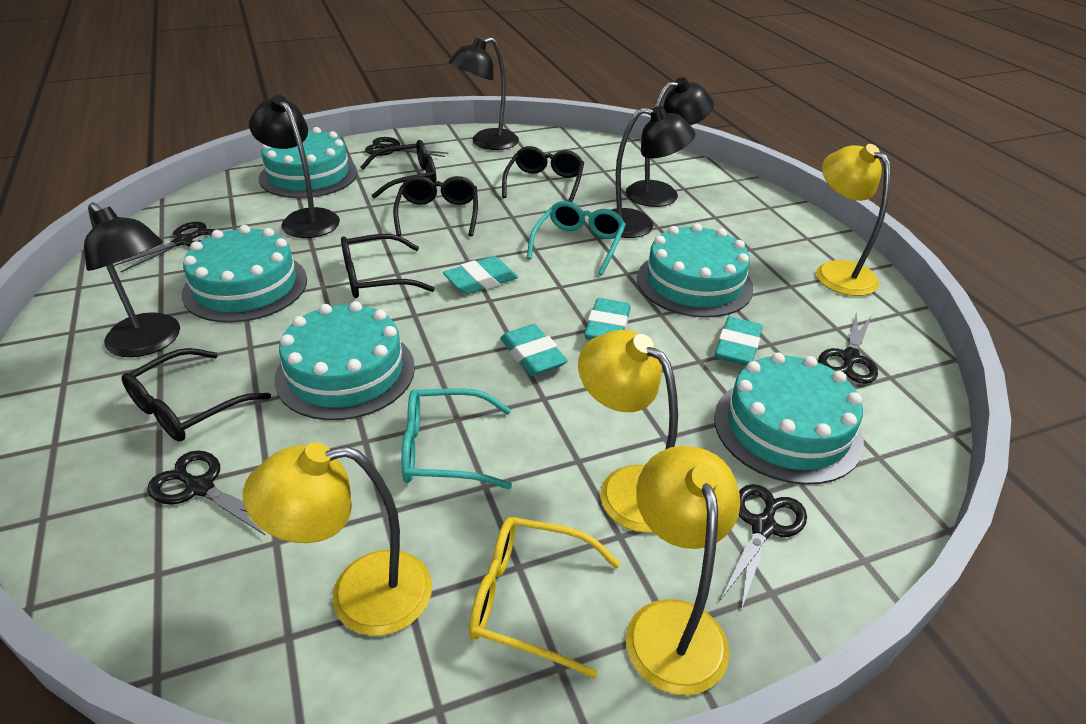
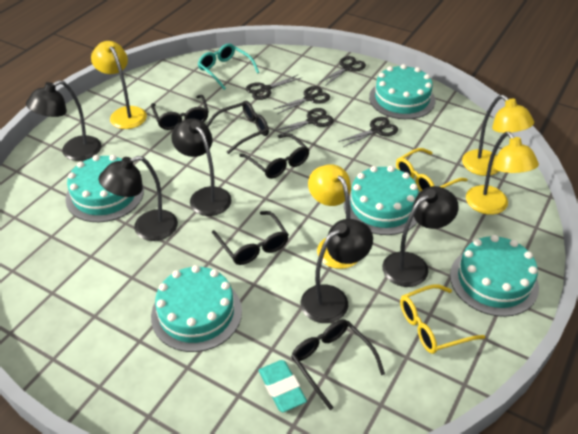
turquoise eraser: 4 -> 1
turquoise glasses: 2 -> 1
yellow glasses: 1 -> 2

